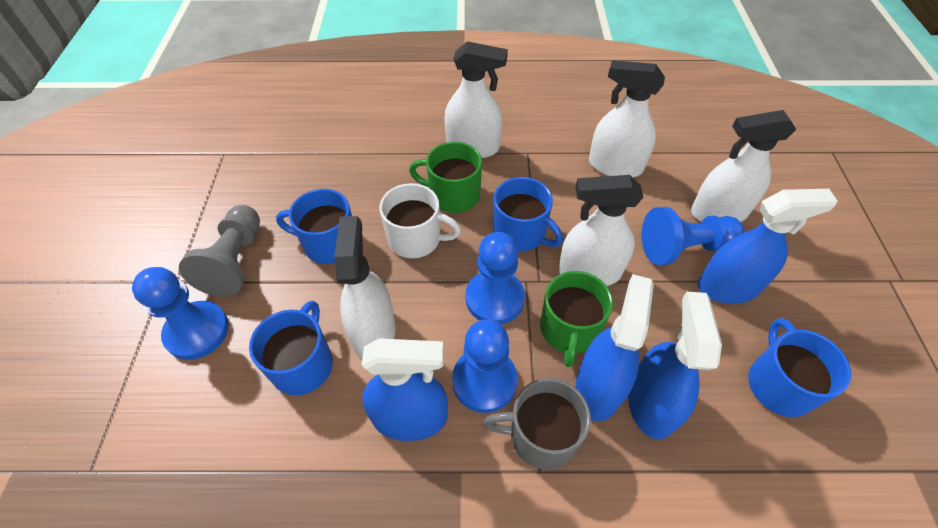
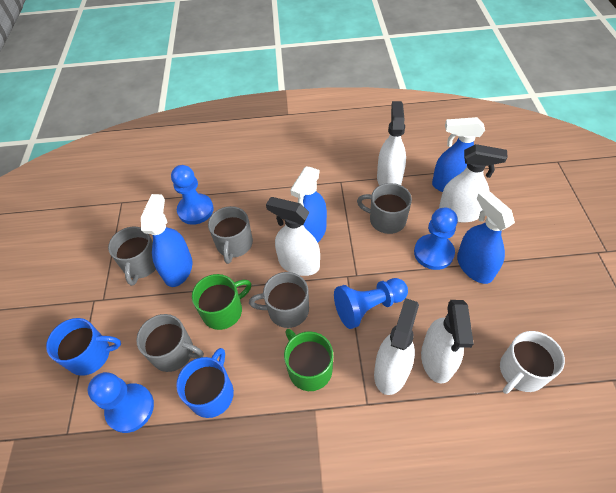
blue mug: 4 -> 2
grey mug: 1 -> 5
grey pawn: 1 -> 0

